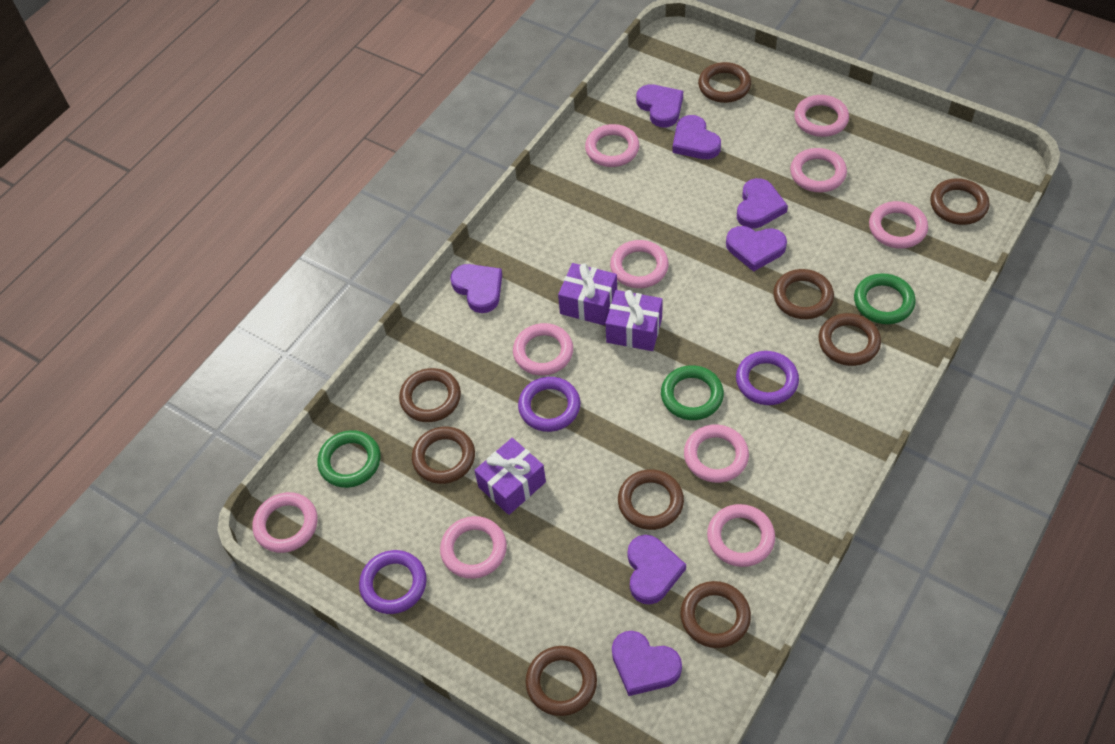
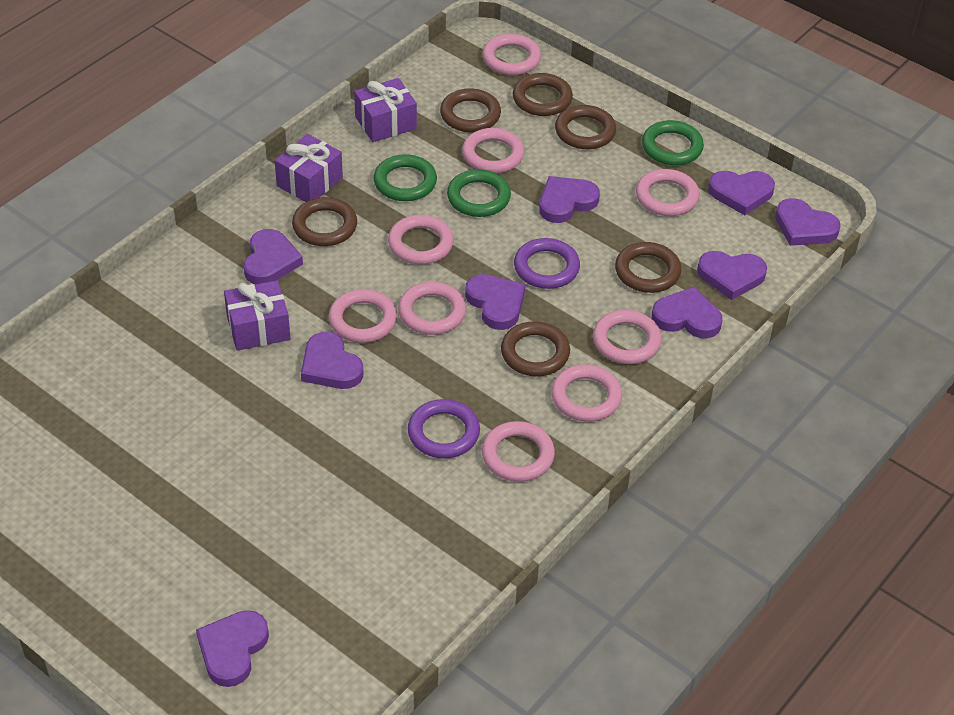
brown ring: 9 -> 6
pink ring: 10 -> 9
purple heart: 7 -> 9
purple ring: 3 -> 2

